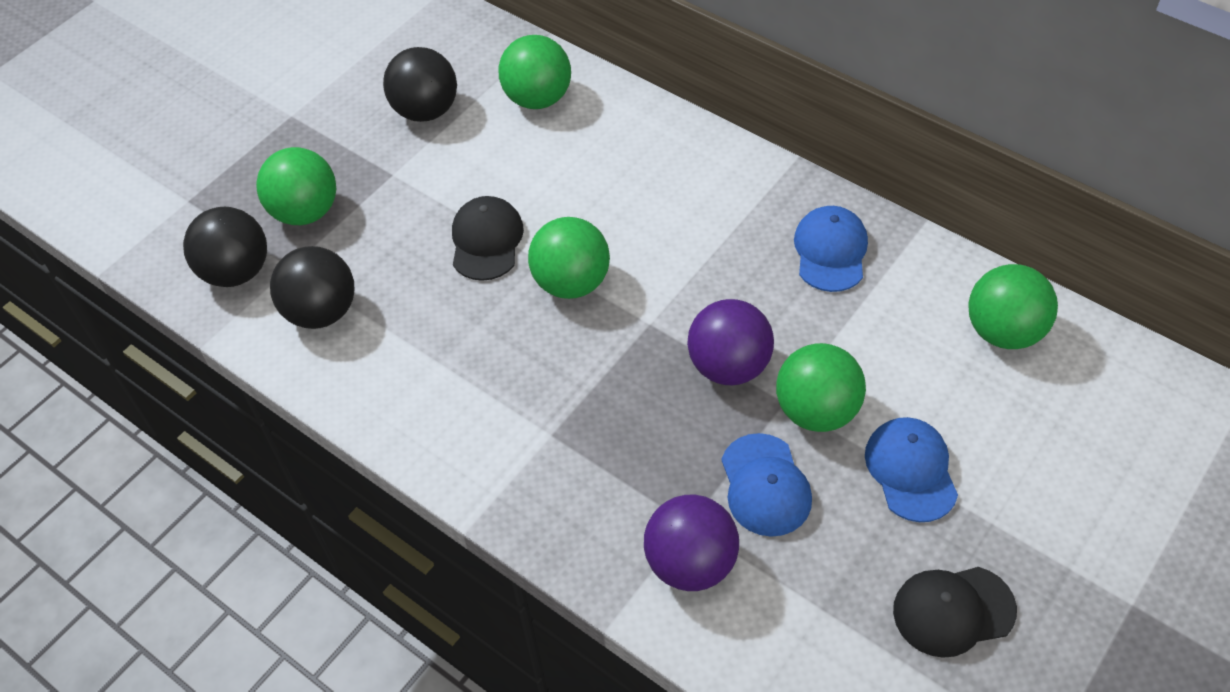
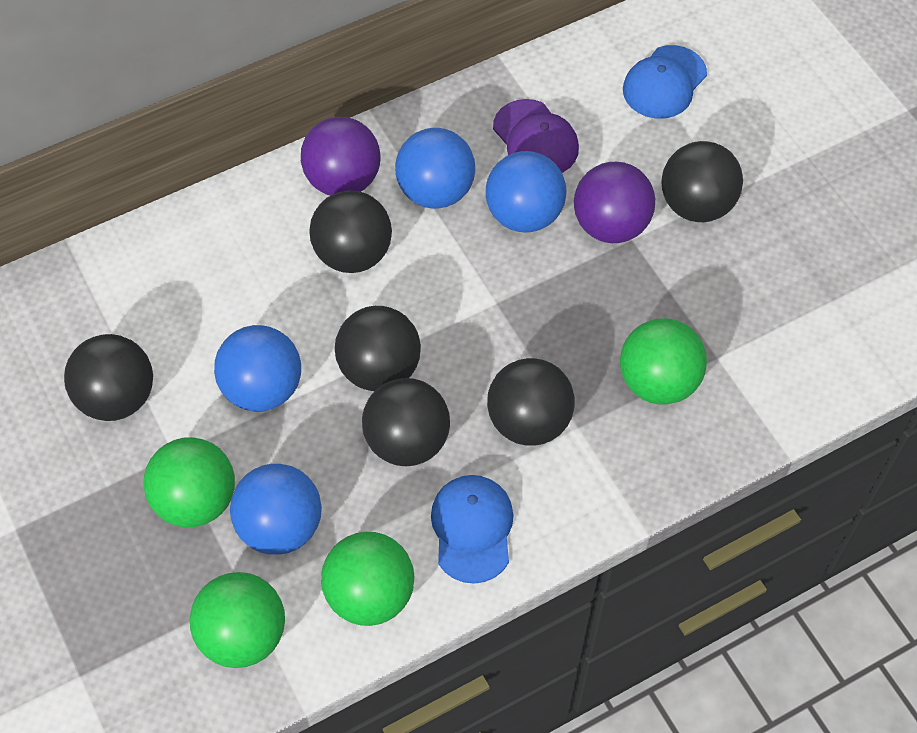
black ball: 3 -> 6
black cap: 2 -> 0
blue ball: 0 -> 4
blue cap: 3 -> 2
green ball: 5 -> 4
purple cap: 0 -> 1

